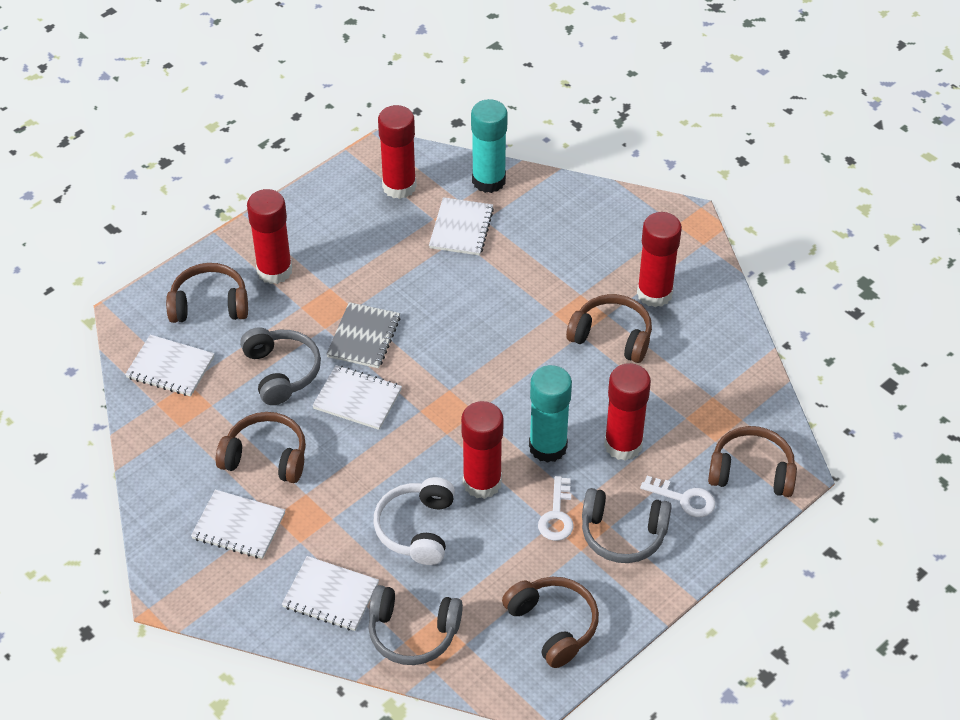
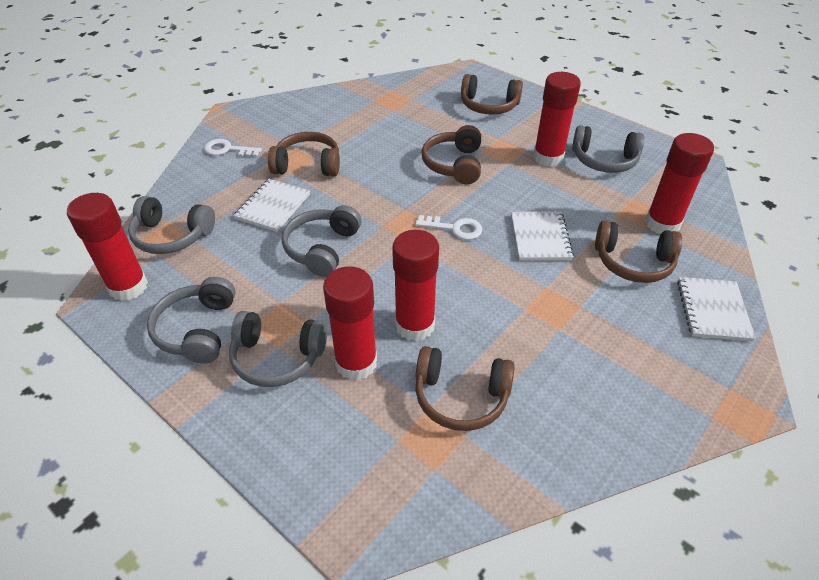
grey headphones: 3 -> 5
grey notebook: 1 -> 0
turquoise glue stick: 2 -> 0
white headphones: 1 -> 0
white notebook: 5 -> 3

